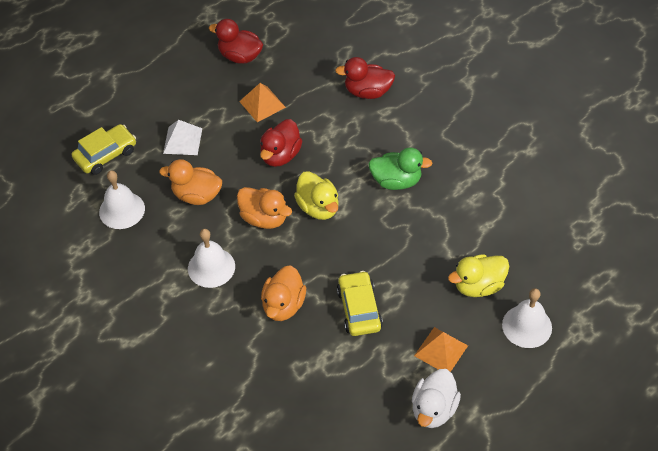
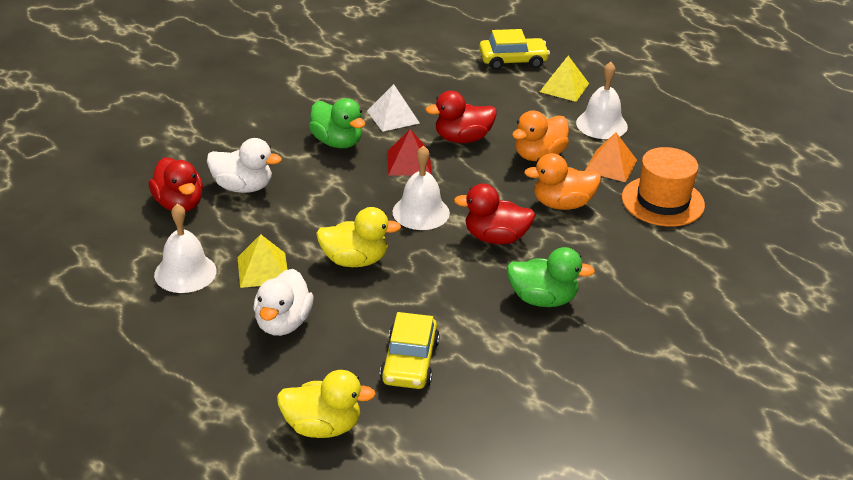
green duck: 1 -> 2
orange duck: 3 -> 2
orange hat: 0 -> 1
orange pyramid: 2 -> 1
red pyramid: 0 -> 1
white duck: 1 -> 2
yellow pyramid: 0 -> 2

